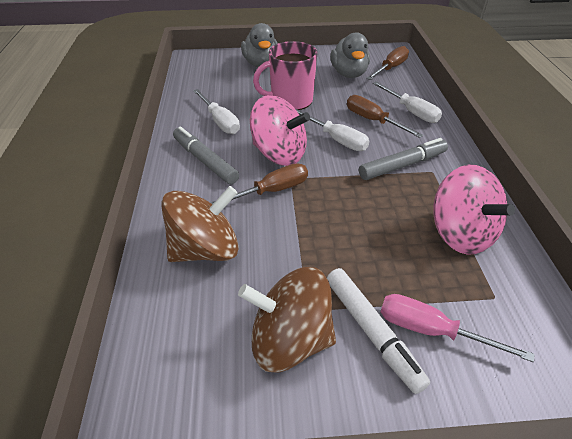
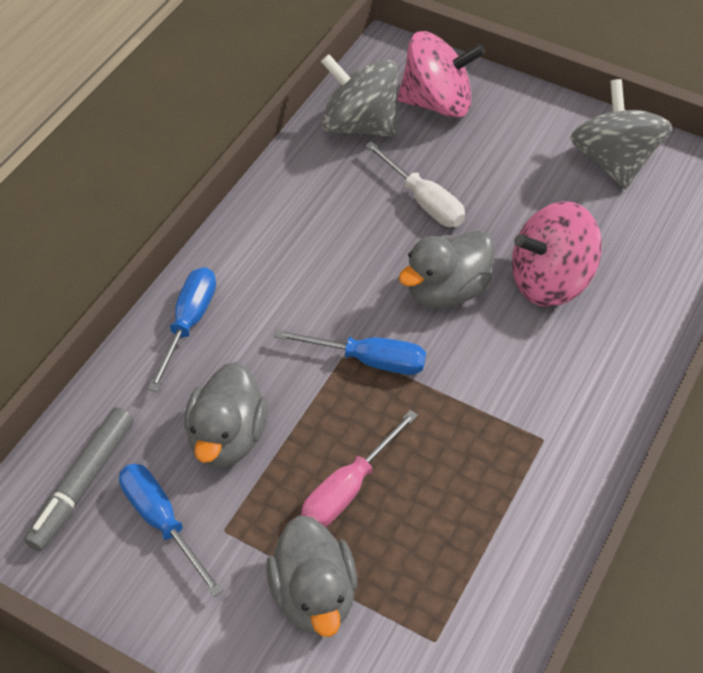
blue screwdriver: 0 -> 3
brown screwdriver: 3 -> 0
brown spinning top: 2 -> 0
grey duck: 2 -> 3
grey marker: 2 -> 1
grey spinning top: 0 -> 2
pink mug: 1 -> 0
white marker: 1 -> 0
white screwdriver: 3 -> 1

